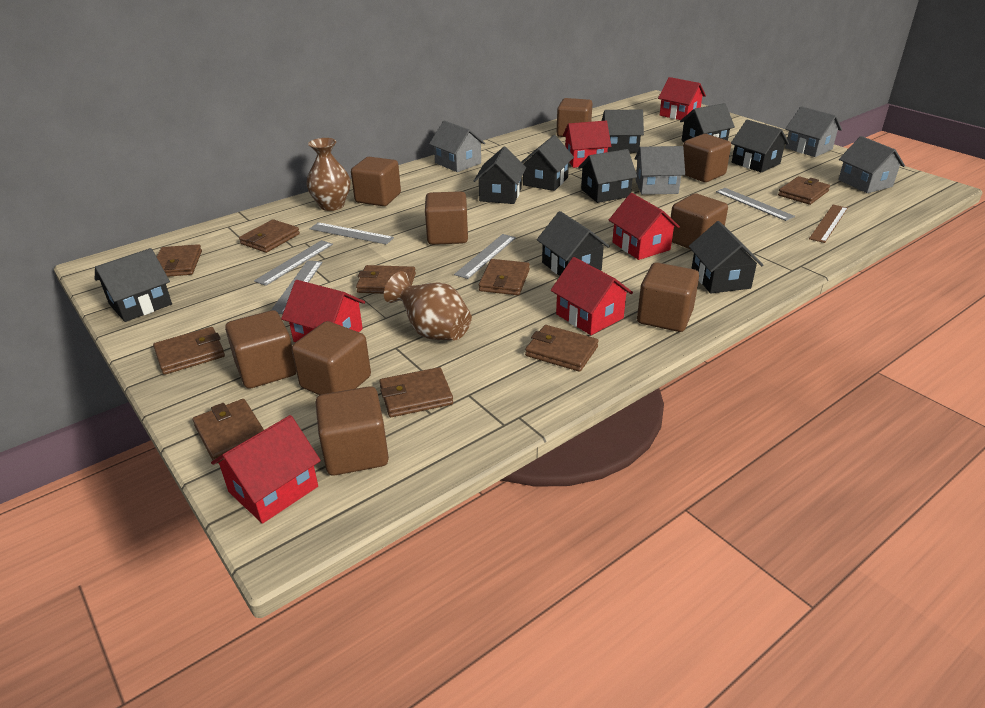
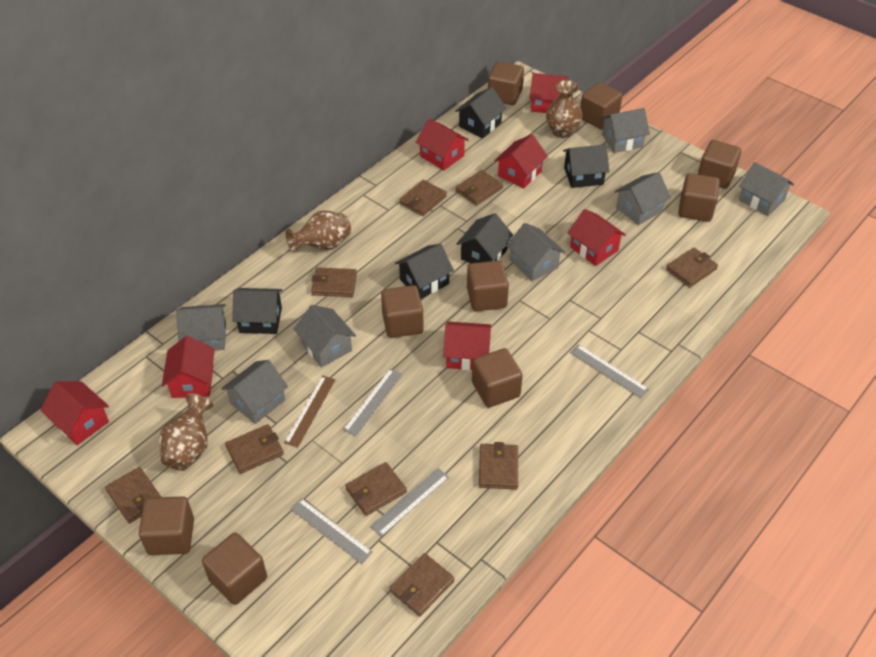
black house: 9 -> 5
brown vase: 2 -> 3
grey house: 4 -> 7
grey ruler: 5 -> 4
red house: 6 -> 7

